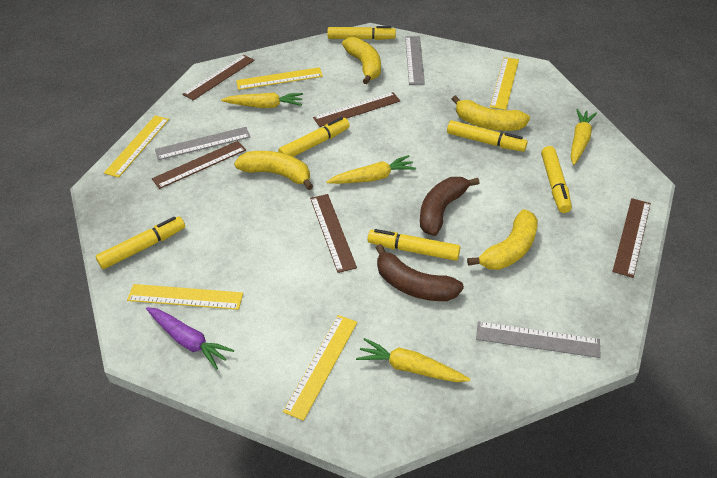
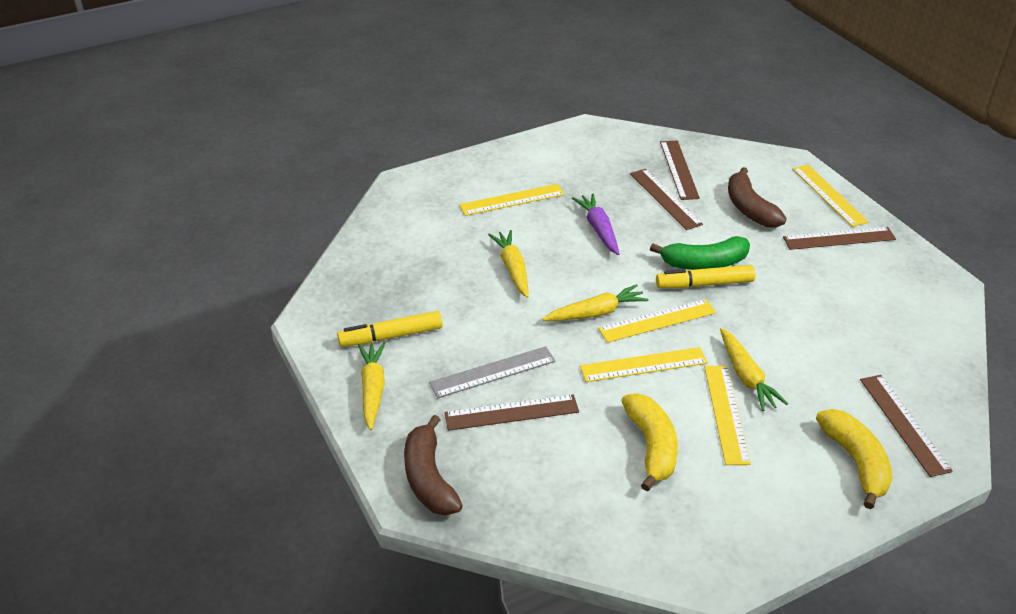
green banana: 0 -> 1
grey ruler: 3 -> 1
yellow banana: 4 -> 2
yellow marker: 6 -> 2

